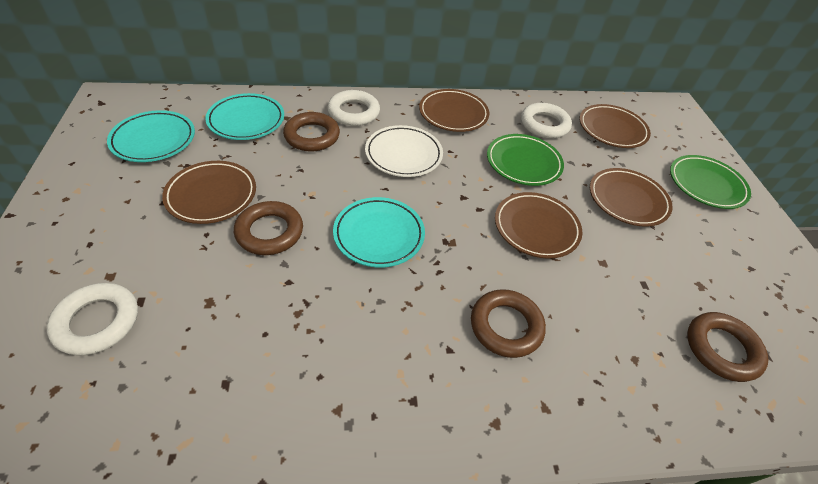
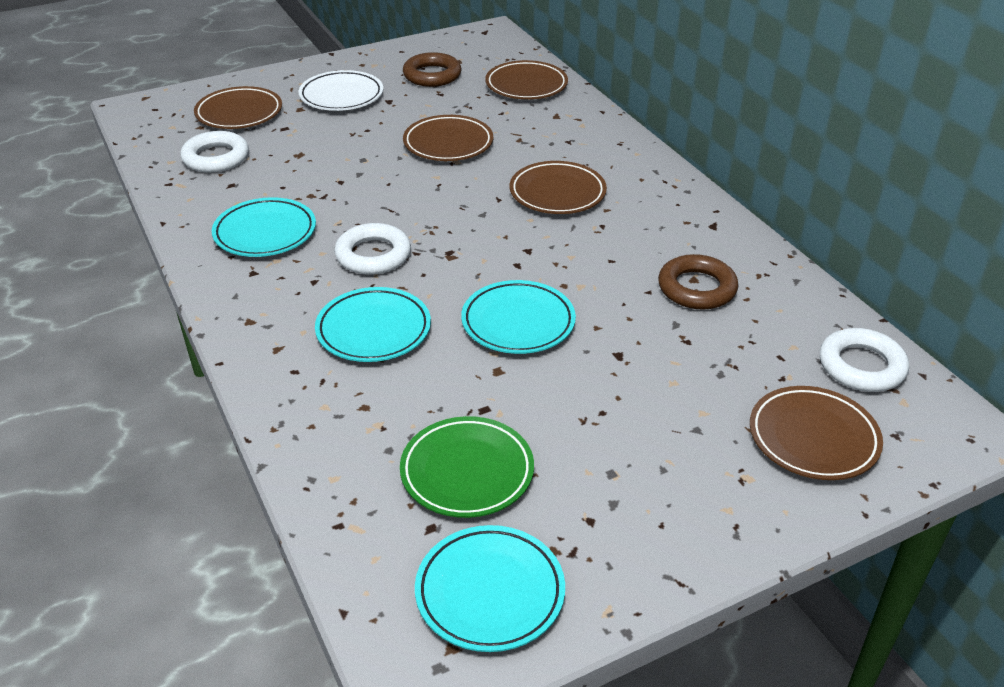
brown ring: 4 -> 2
green plate: 2 -> 1
turquoise plate: 3 -> 4

